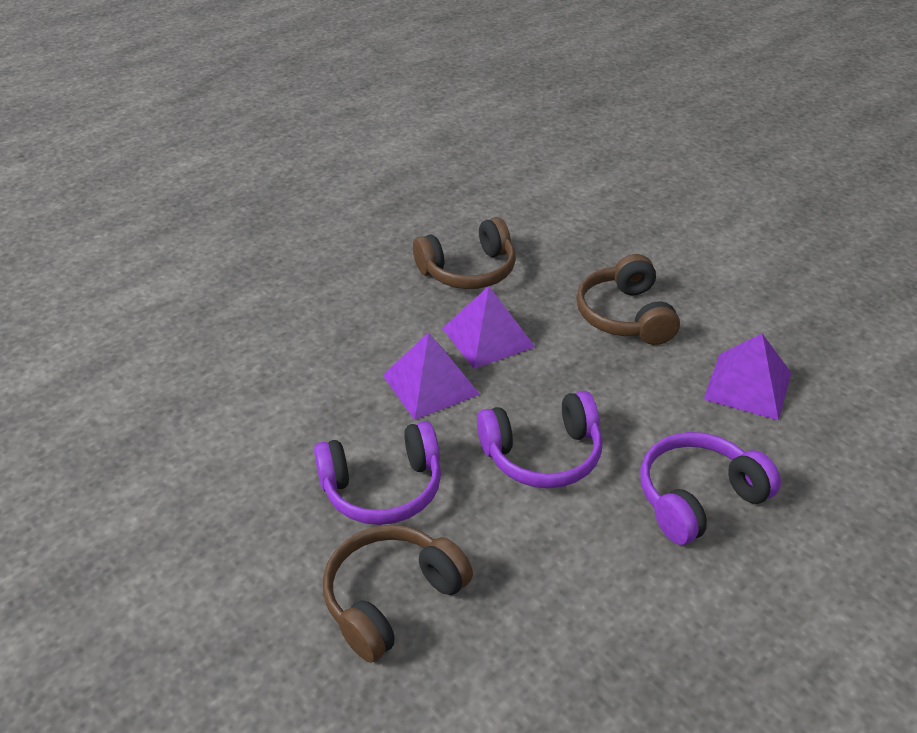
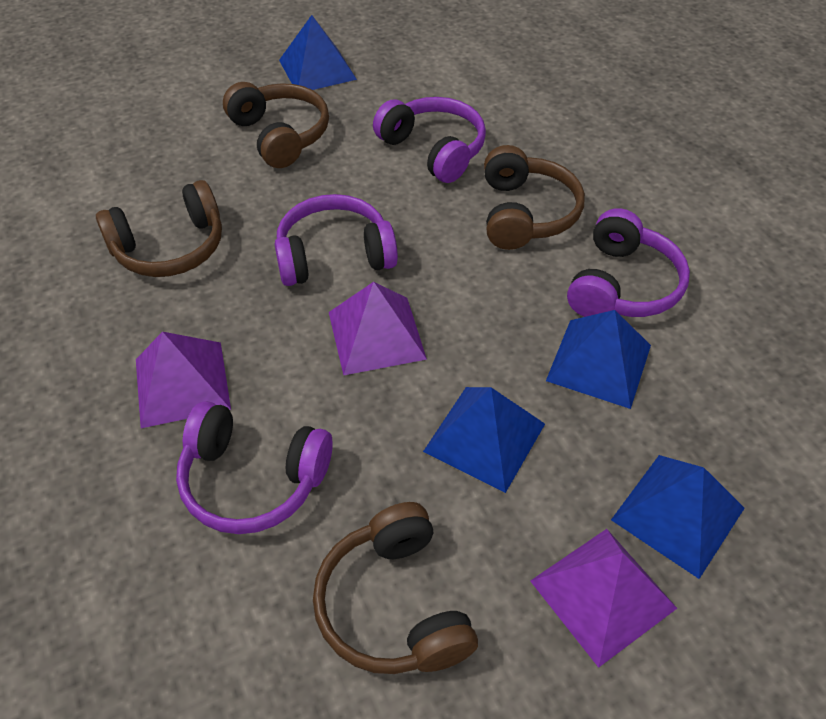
blue pyramid: 0 -> 4
brown headphones: 3 -> 4
purple headphones: 3 -> 4

